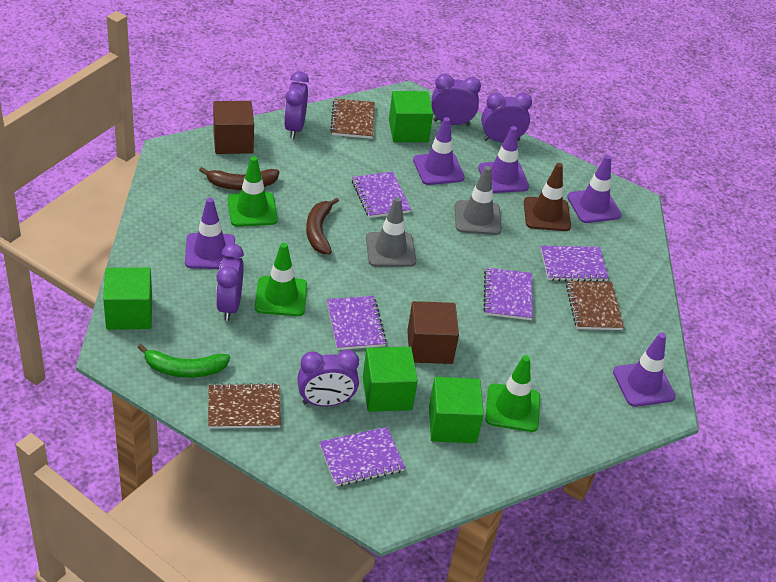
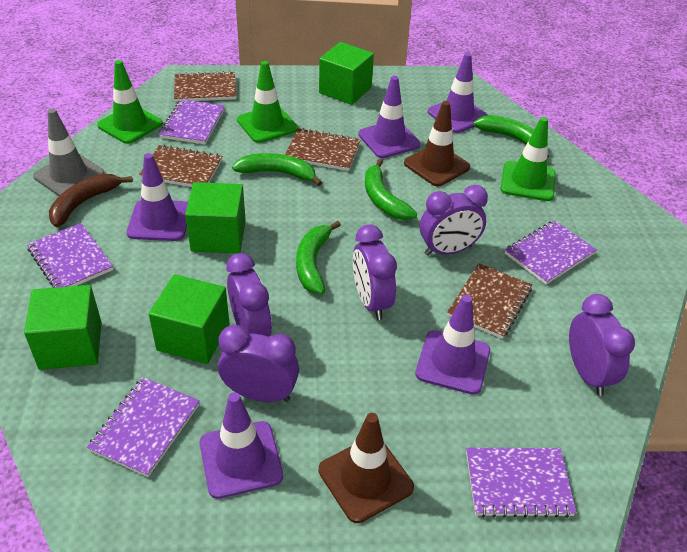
brown banana: 2 -> 1
brown cube: 2 -> 0
brown notebook: 3 -> 4
brown traffic cone: 1 -> 2
green banana: 1 -> 4
grey traffic cone: 2 -> 1

